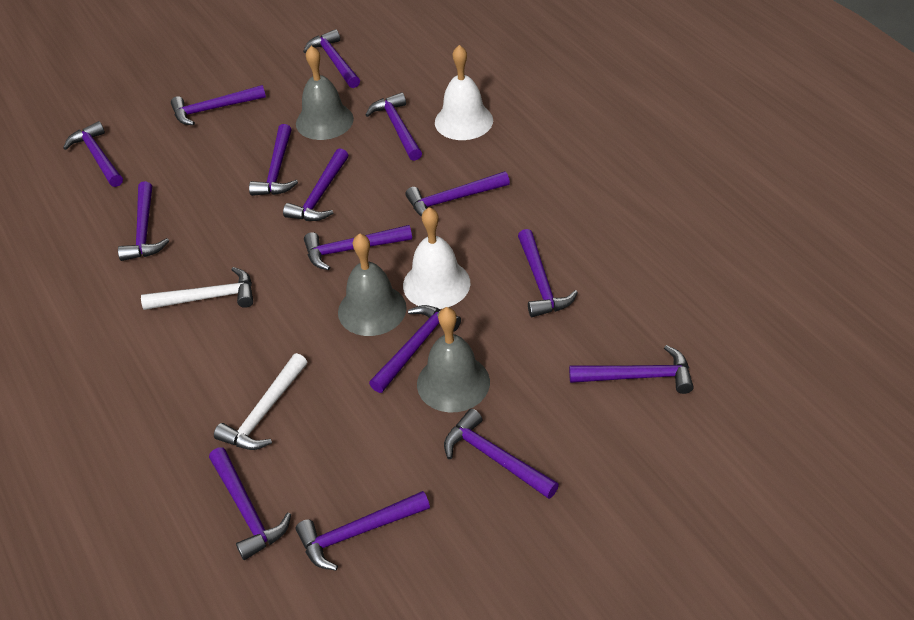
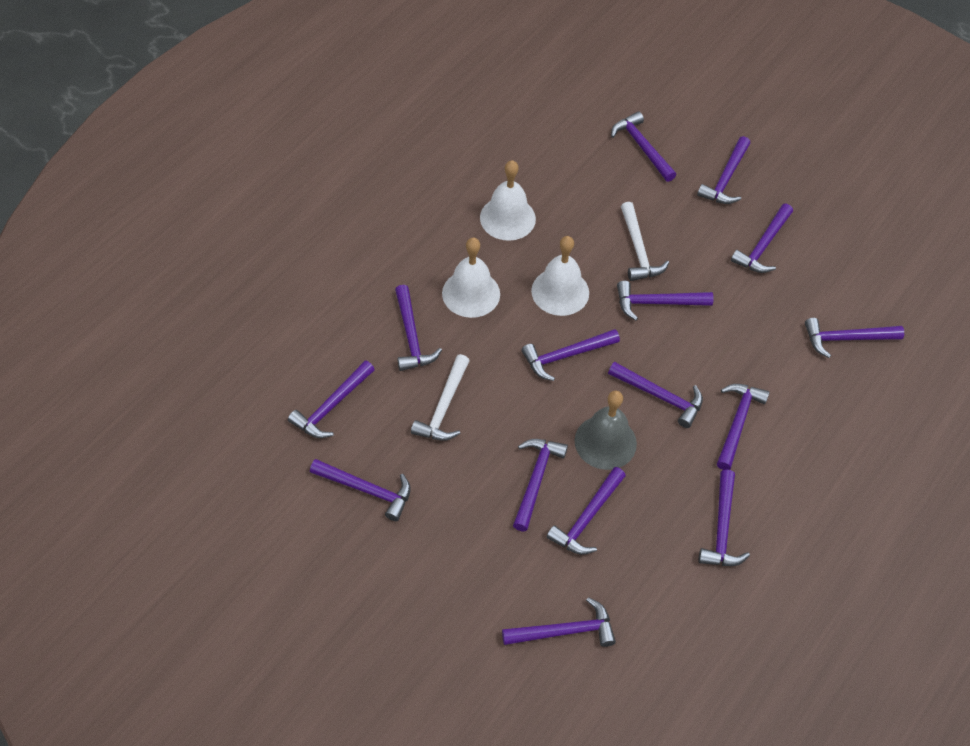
grey bell: 3 -> 1
white bell: 2 -> 3

